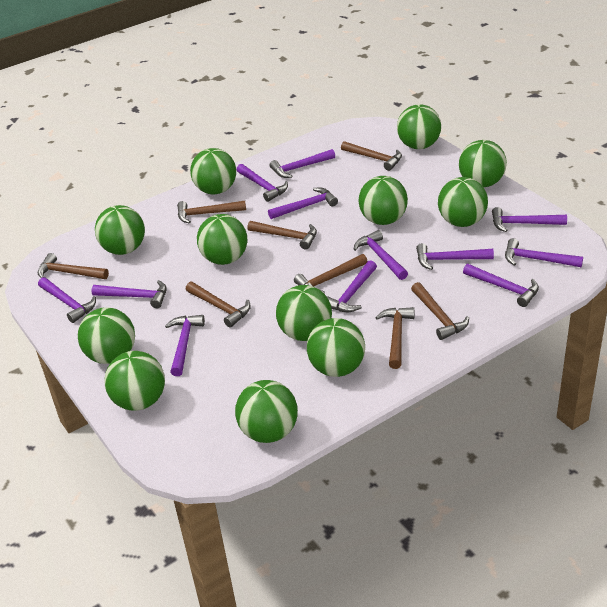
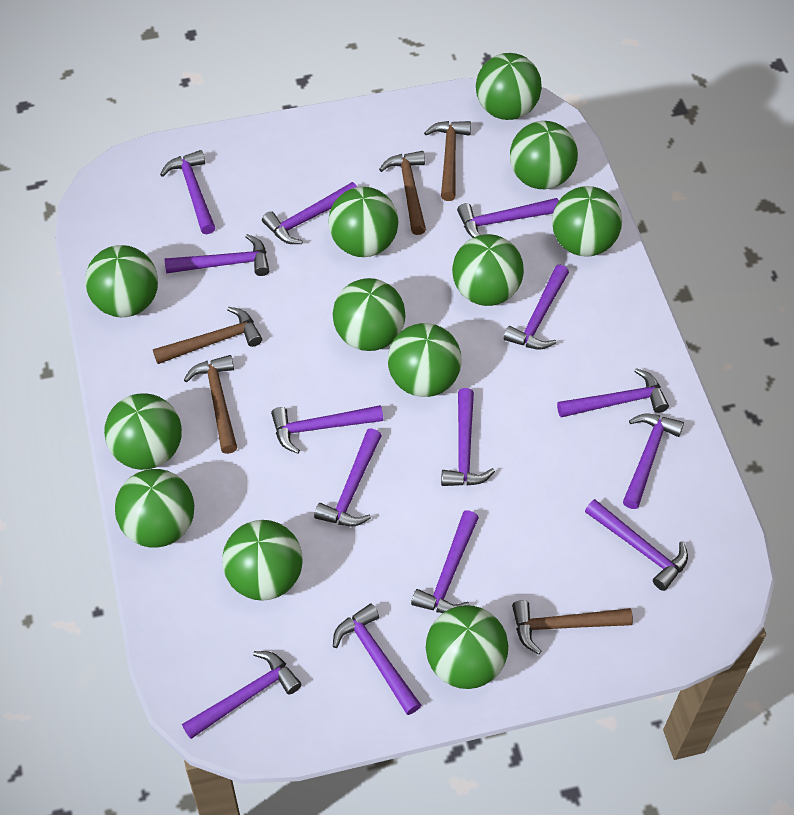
brown hammer: 8 -> 5
purple hammer: 12 -> 14

